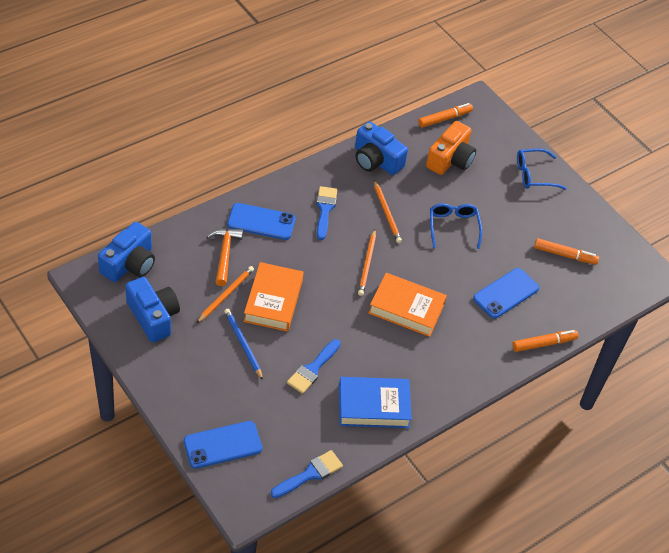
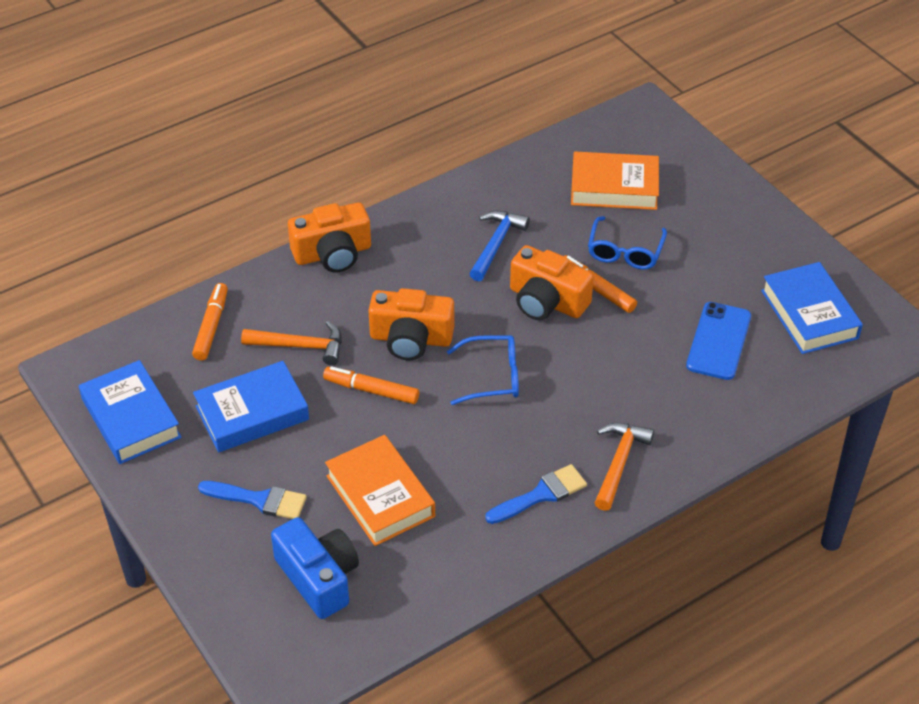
blue book: 1 -> 3
blue brush: 3 -> 2
blue camera: 3 -> 1
blue hammer: 0 -> 1
blue pencil: 1 -> 0
blue phone: 3 -> 1
orange camera: 1 -> 3
orange hammer: 1 -> 2
orange pencil: 3 -> 0

